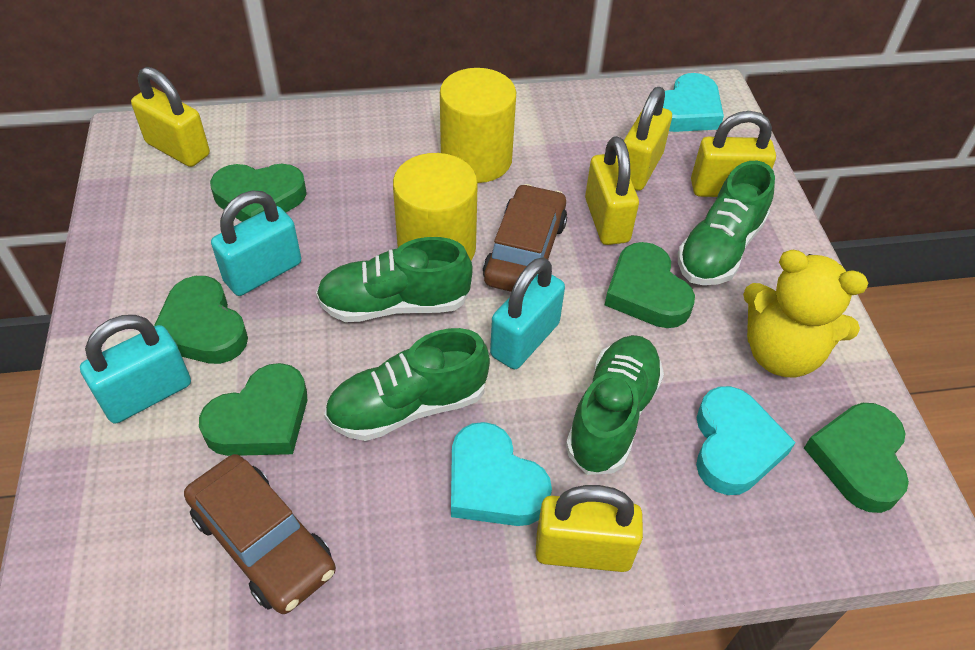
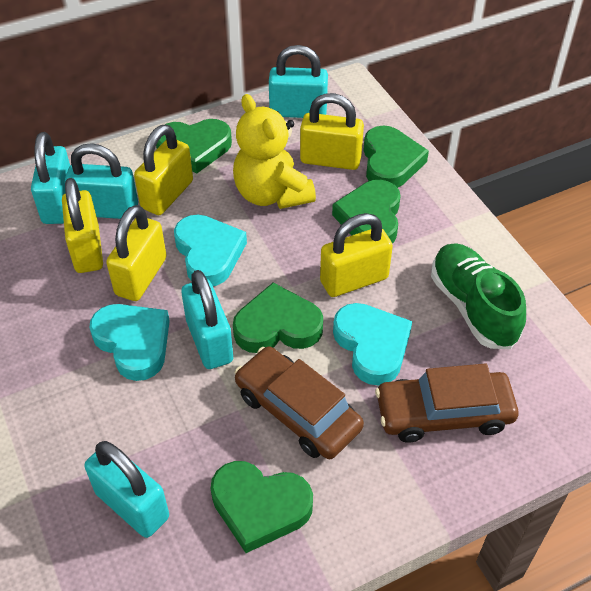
green shoe: 4 -> 1
turquoise padlock: 3 -> 5
yellow cylinder: 2 -> 0

